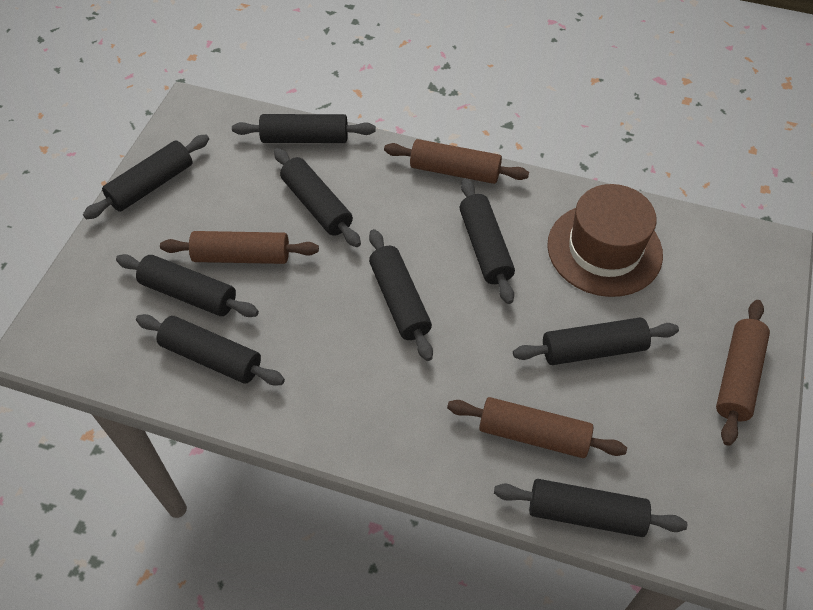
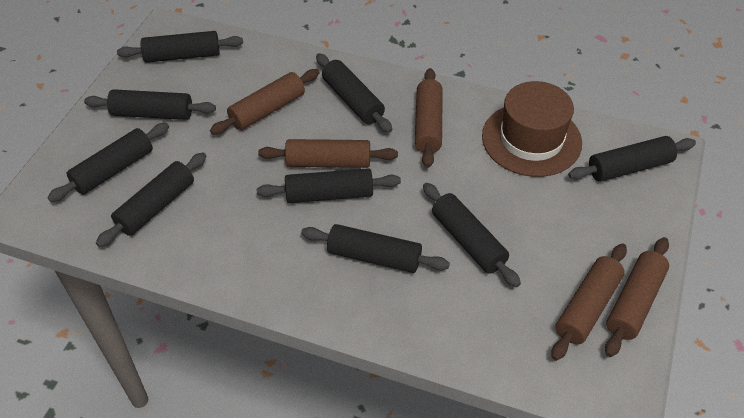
brown rolling pin: 4 -> 5

